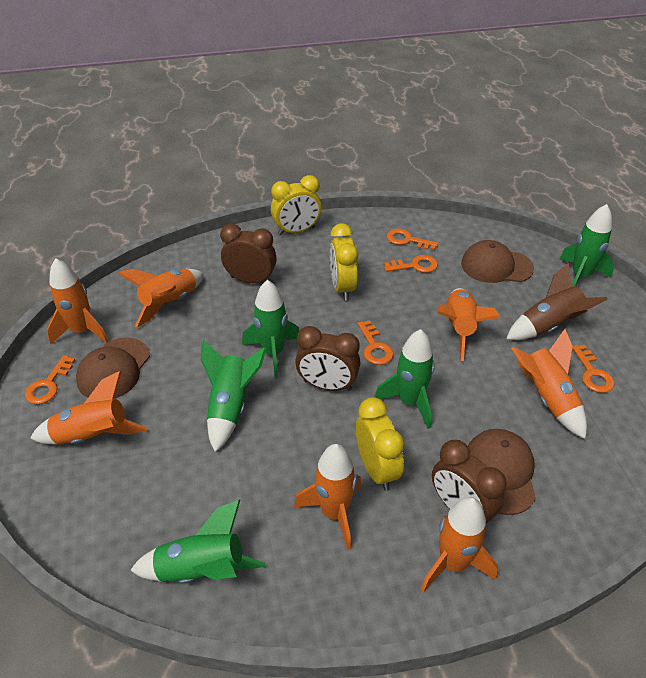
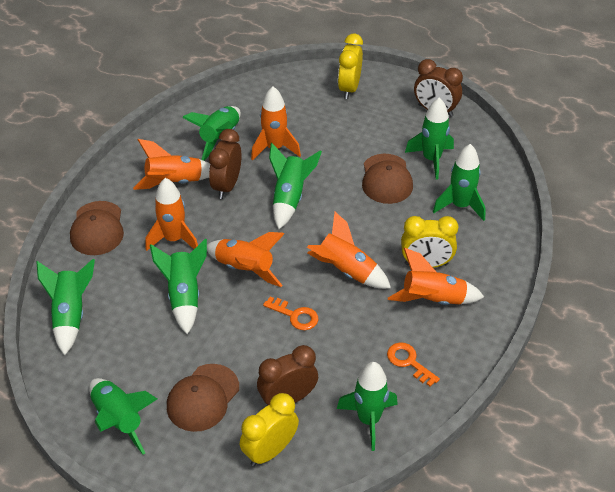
brown rocket: 1 -> 0
green rocket: 5 -> 8
orange key: 5 -> 2
orange rocket: 7 -> 6

